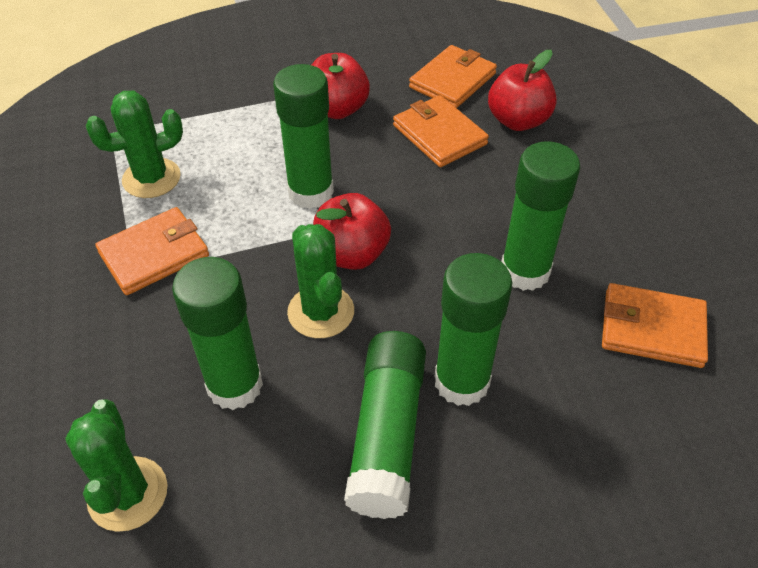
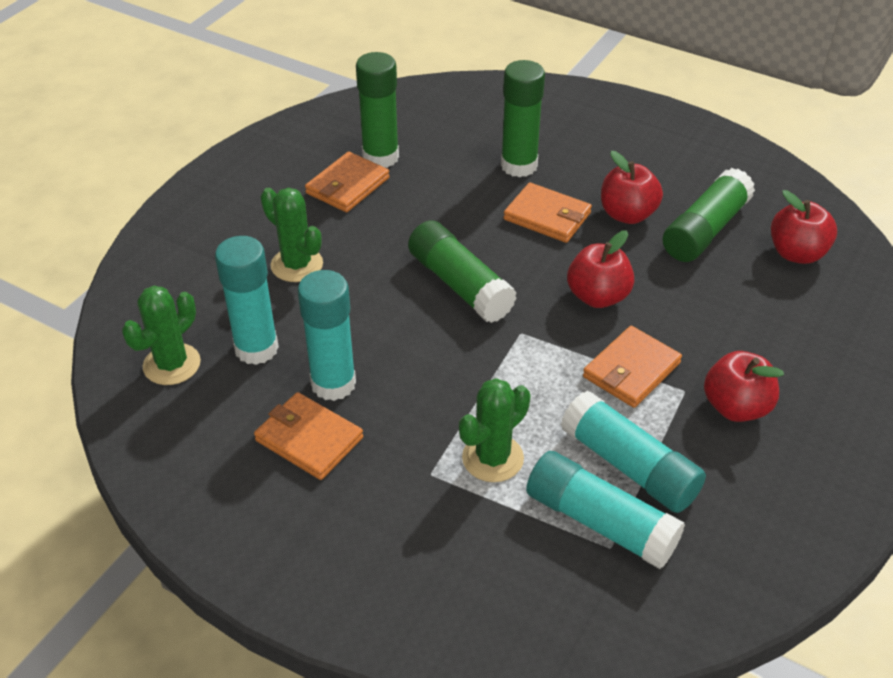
green glue stick: 5 -> 4
red apple: 3 -> 4
turquoise glue stick: 0 -> 4

